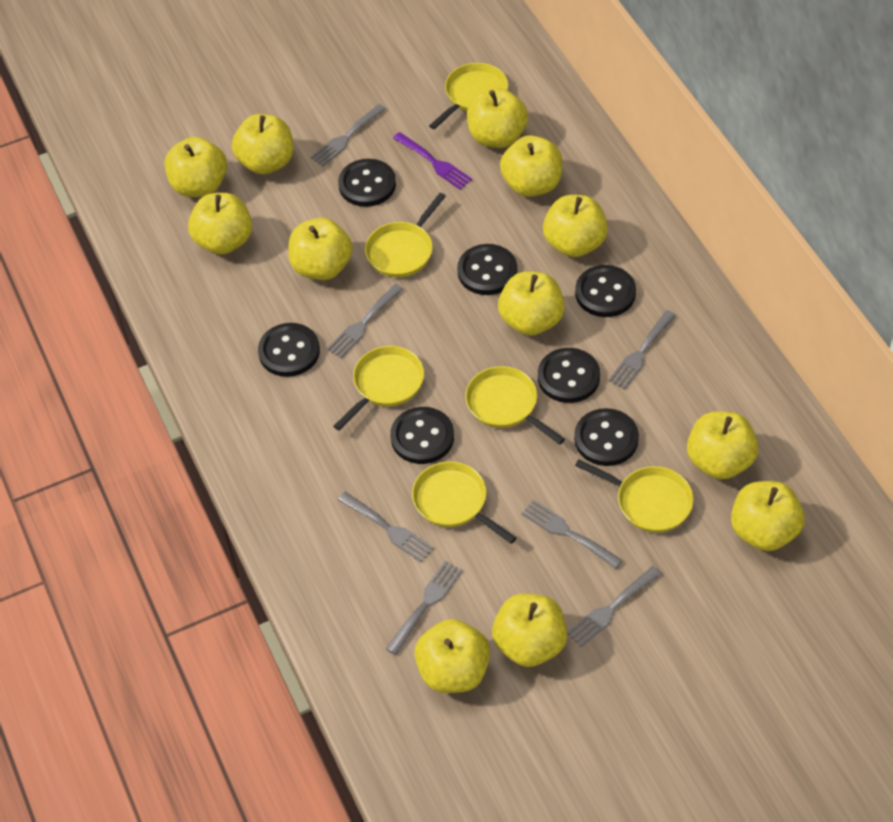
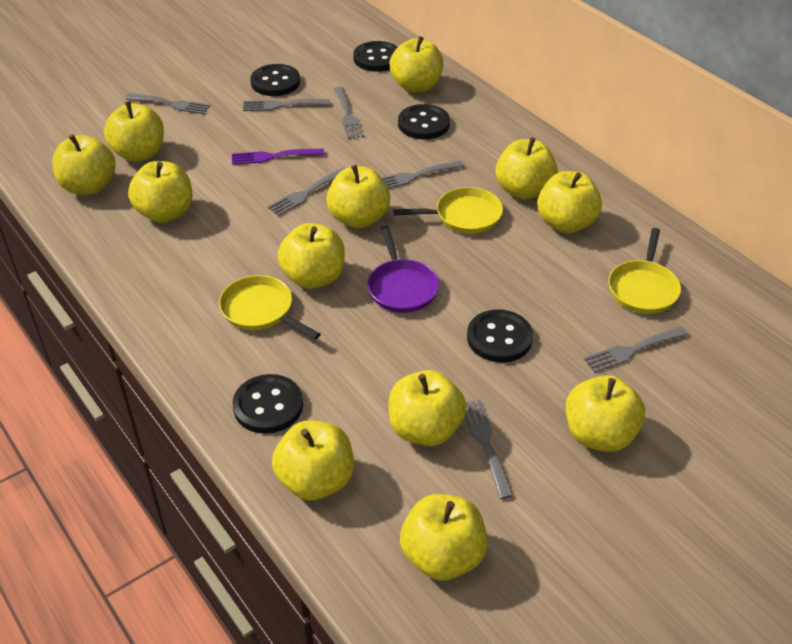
black button: 7 -> 5
purple pan: 0 -> 1
yellow pan: 6 -> 3

